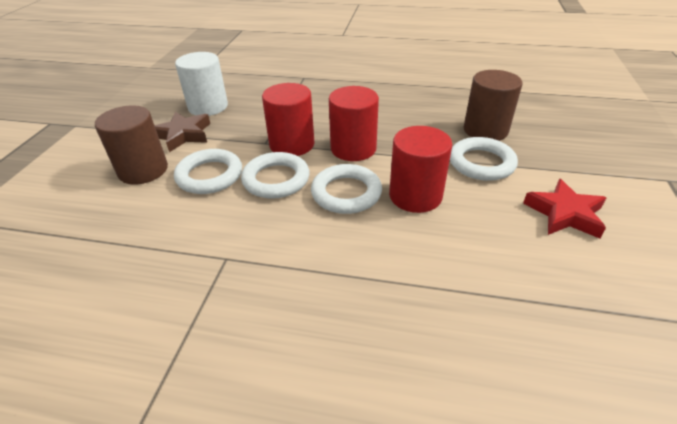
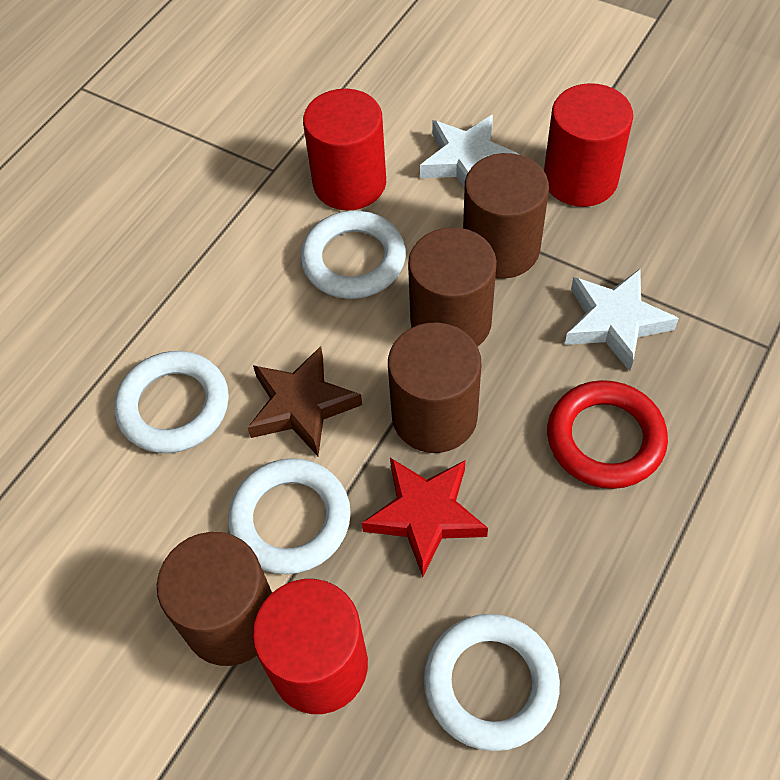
brown cylinder: 2 -> 4
red ring: 0 -> 1
white cylinder: 1 -> 0
white star: 0 -> 2

